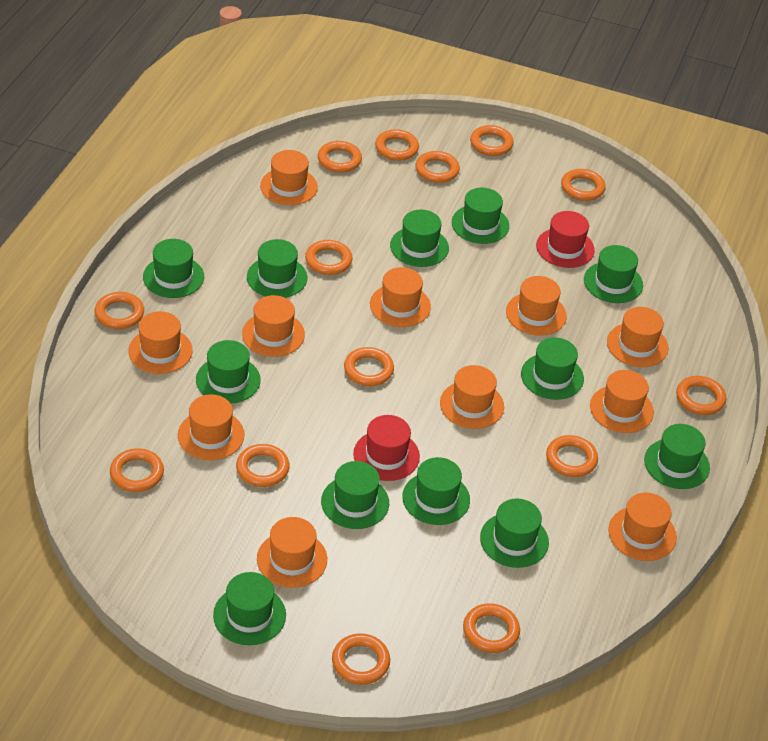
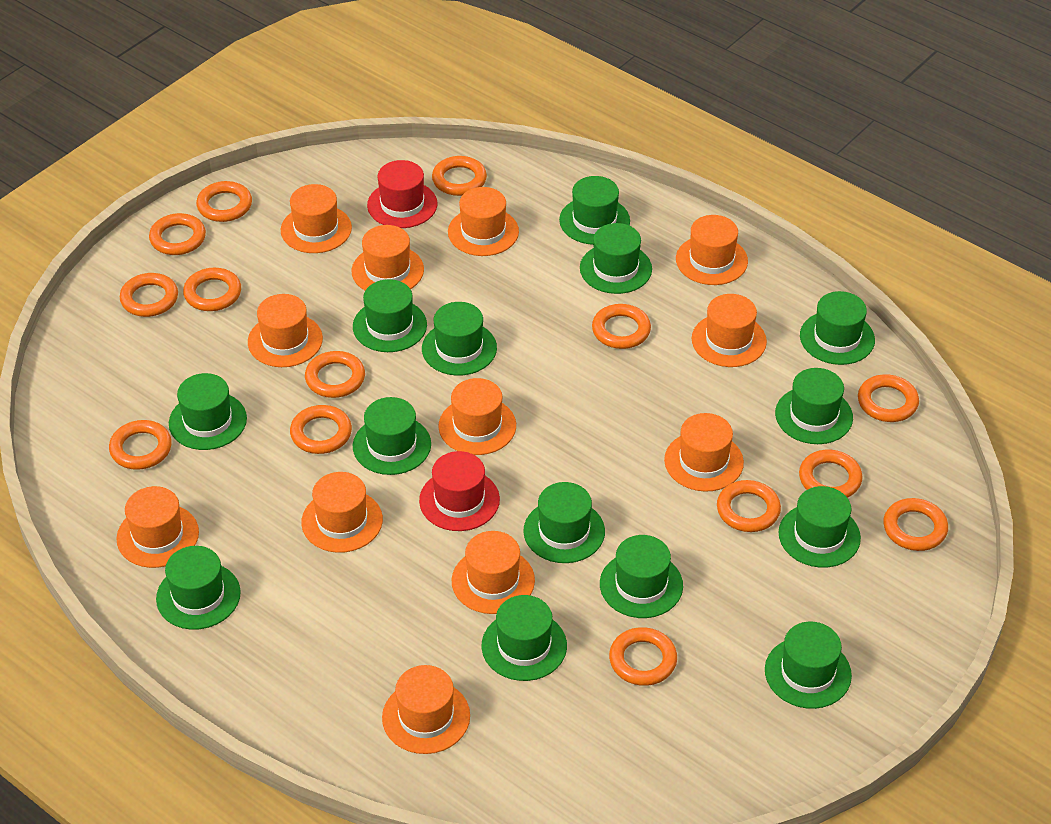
green hat: 12 -> 14
orange hat: 11 -> 12

